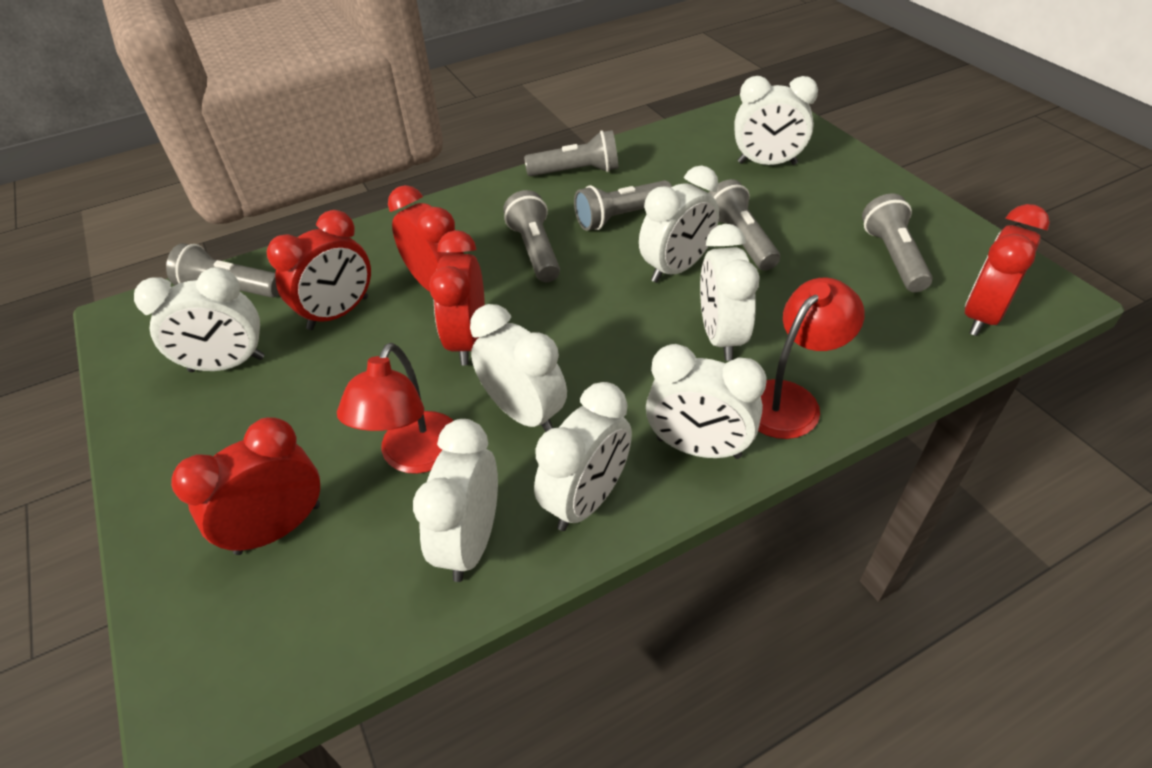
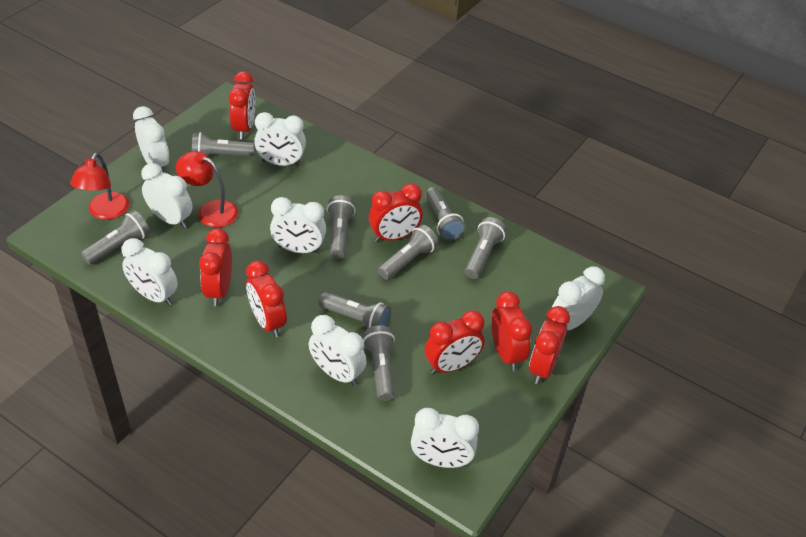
grey flashlight: 6 -> 8
red clock: 5 -> 7

